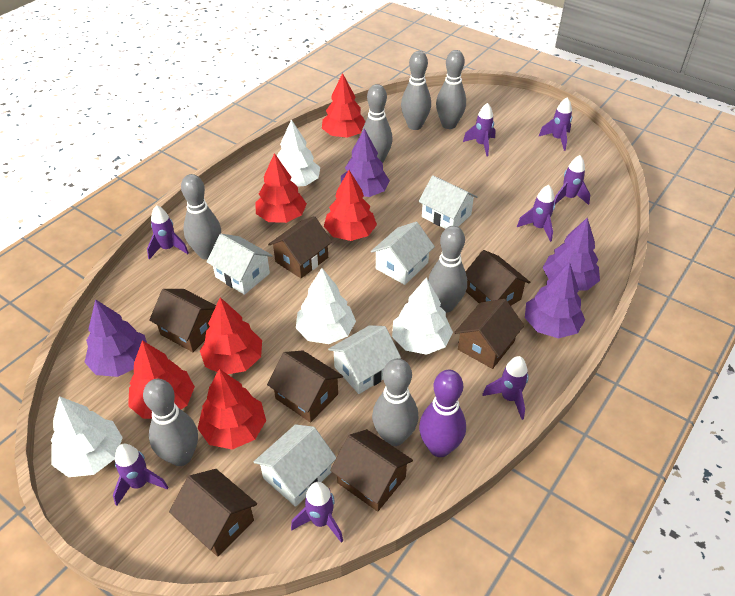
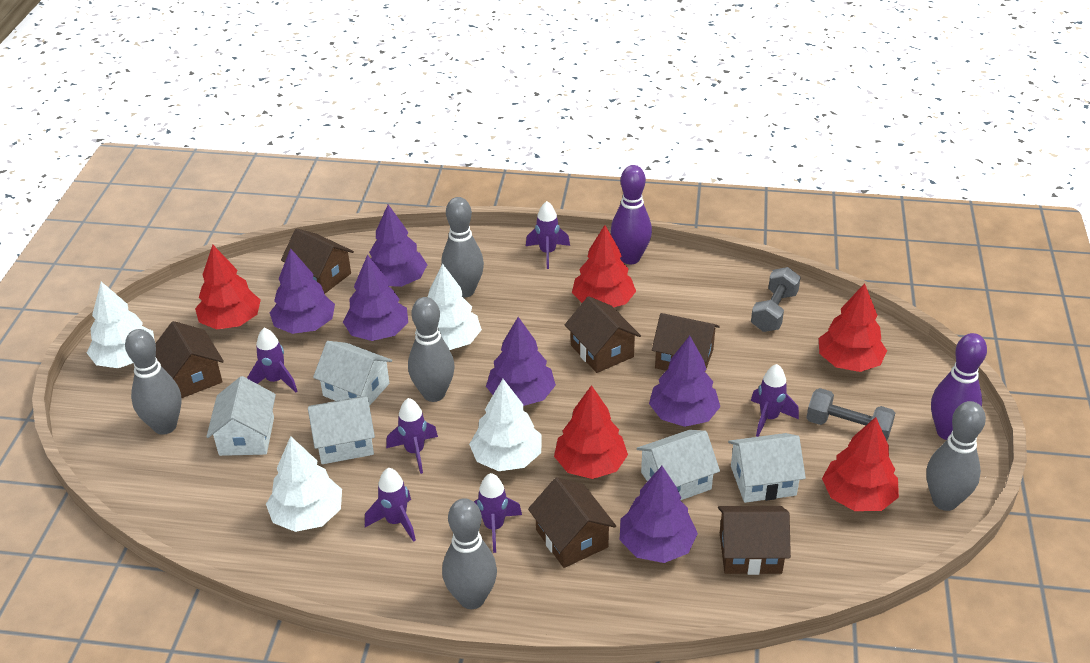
brown house: 7 -> 6
grey bowling pin: 7 -> 5
grey dumbbell: 0 -> 2
purple bowling pin: 1 -> 2
purple rocket: 8 -> 6
purple tree: 4 -> 6
red tree: 6 -> 5

